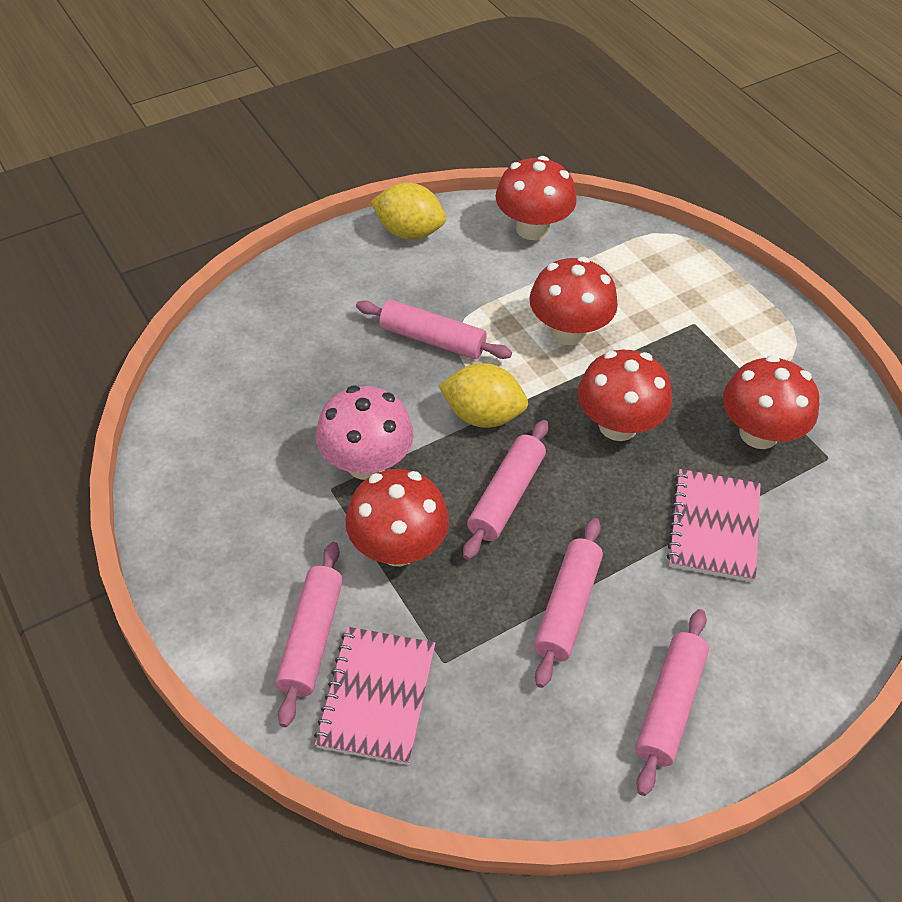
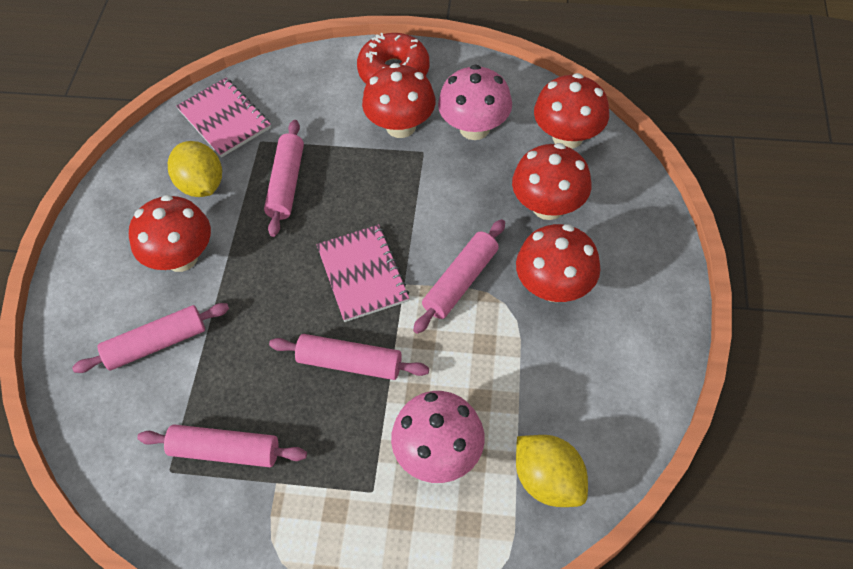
pink mushroom: 1 -> 2
red donut: 0 -> 1

